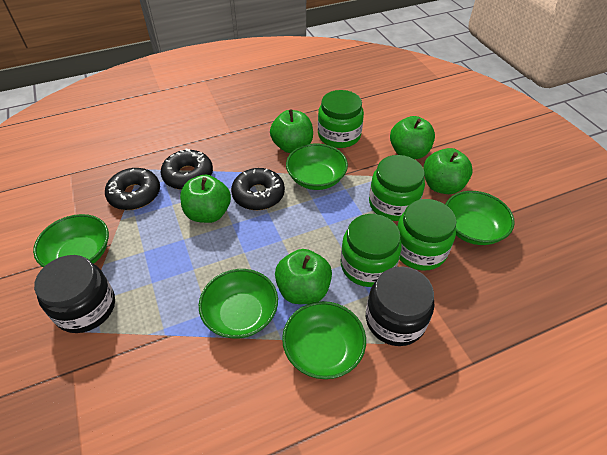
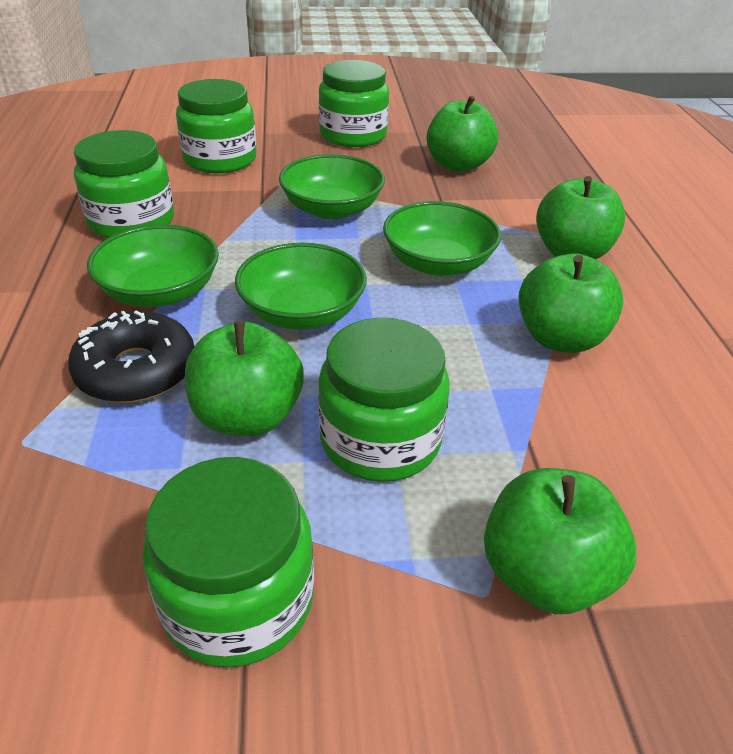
black donut: 3 -> 1
black jar: 2 -> 0
green bowl: 5 -> 4
green jar: 4 -> 5

